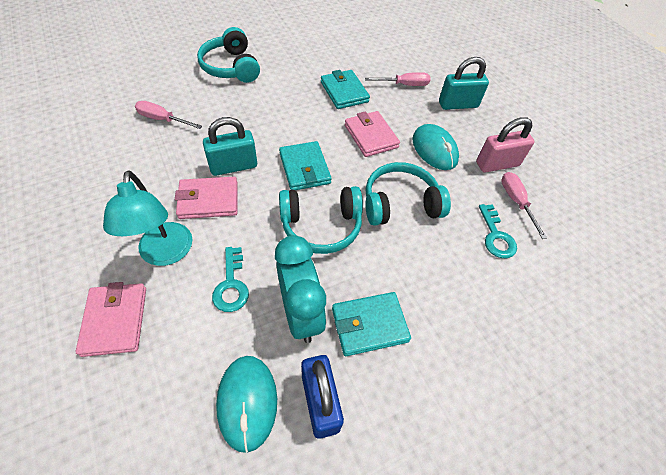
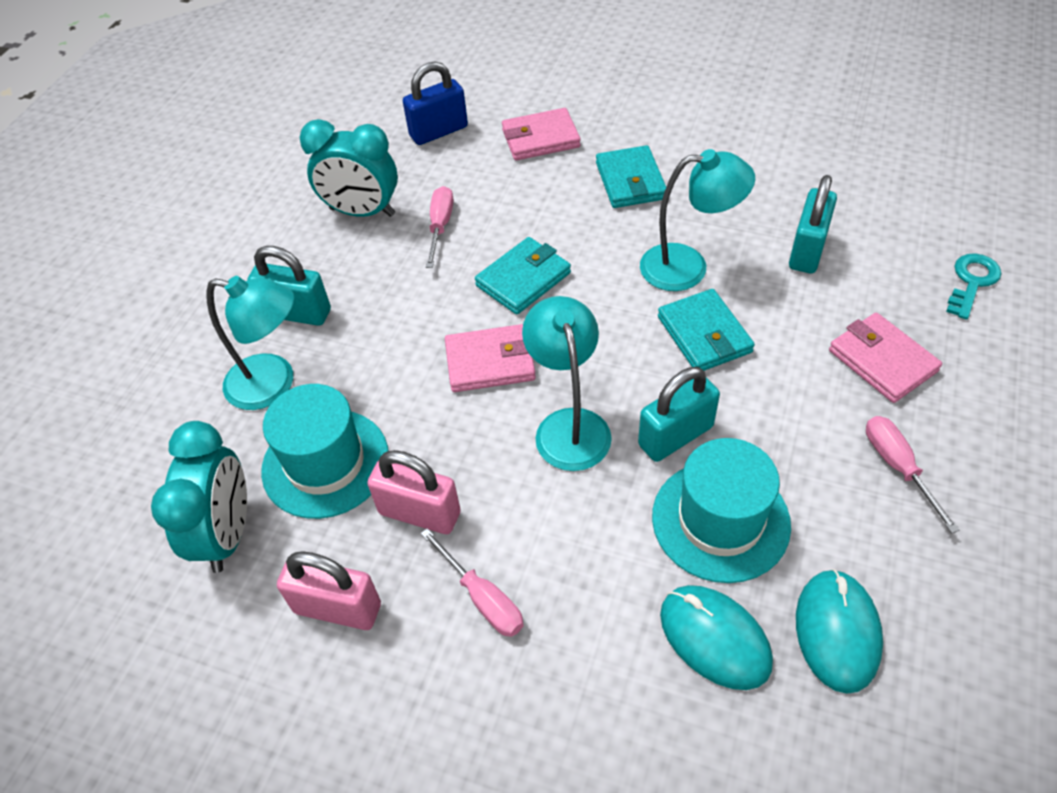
pink padlock: 1 -> 2
turquoise clock: 1 -> 2
turquoise hat: 0 -> 2
turquoise headphones: 3 -> 0
turquoise key: 2 -> 1
turquoise lamp: 1 -> 3
turquoise padlock: 2 -> 3

